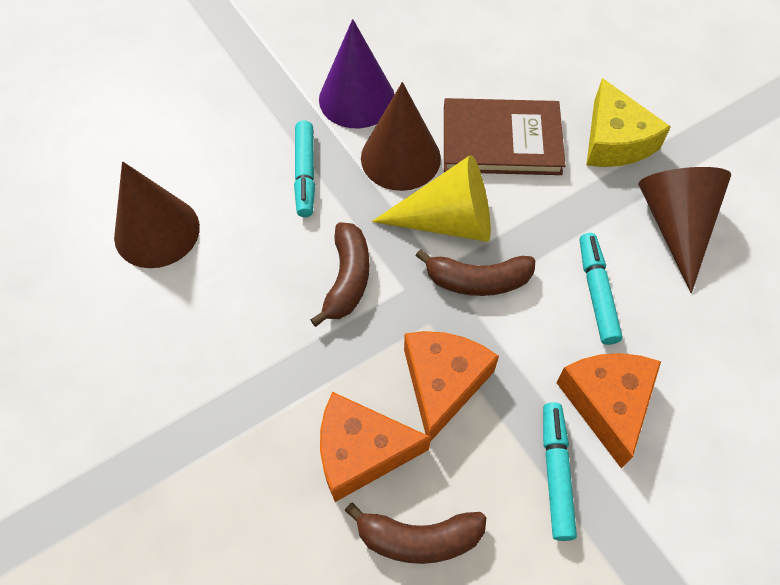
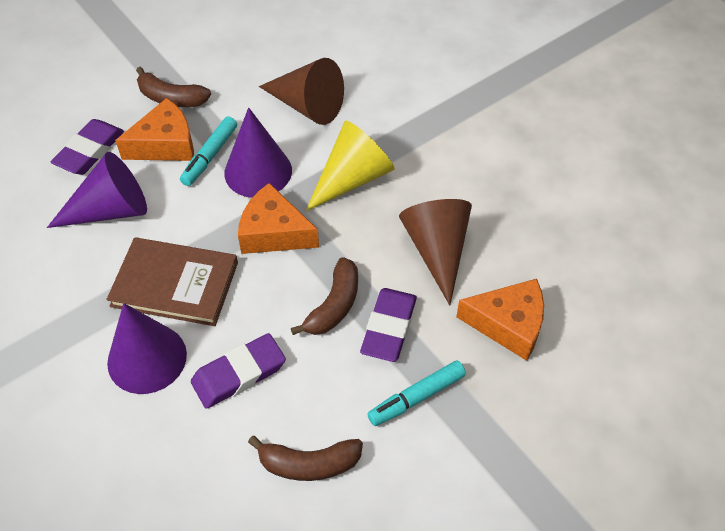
brown cone: 3 -> 2
purple cone: 1 -> 3
purple eraser: 0 -> 3
turquoise marker: 3 -> 2
yellow cheese: 1 -> 0

